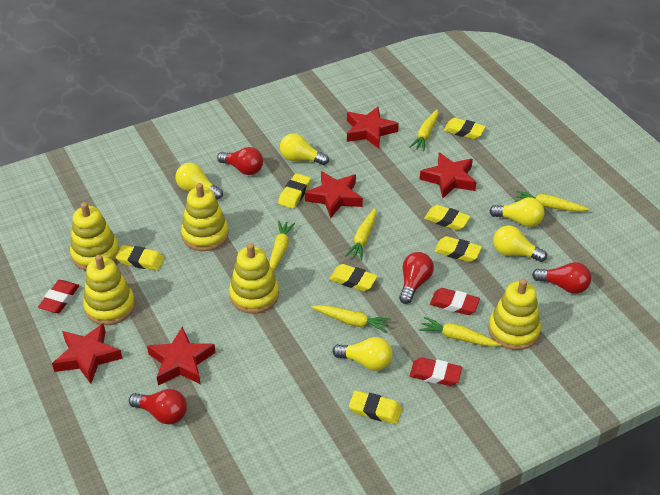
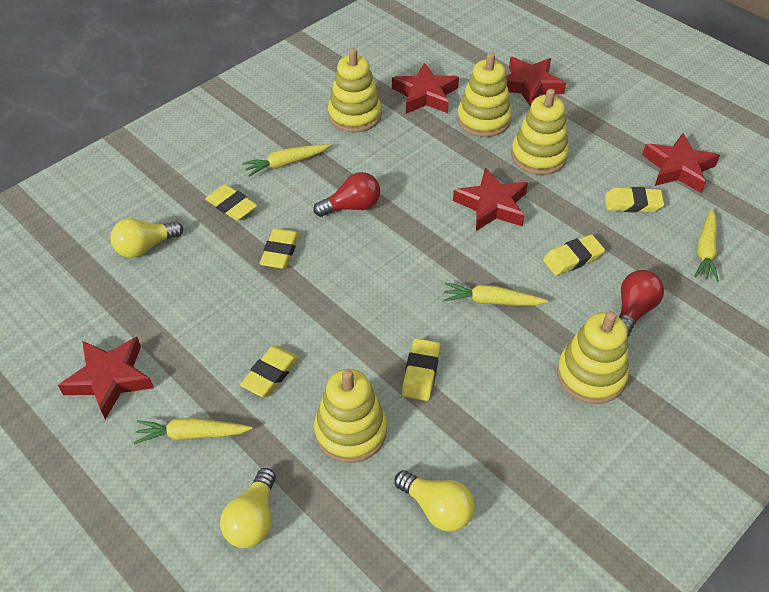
red eraser: 3 -> 0
red light bulb: 4 -> 2
yellow carrot: 6 -> 4
yellow eraser: 7 -> 6
yellow light bulb: 5 -> 3

